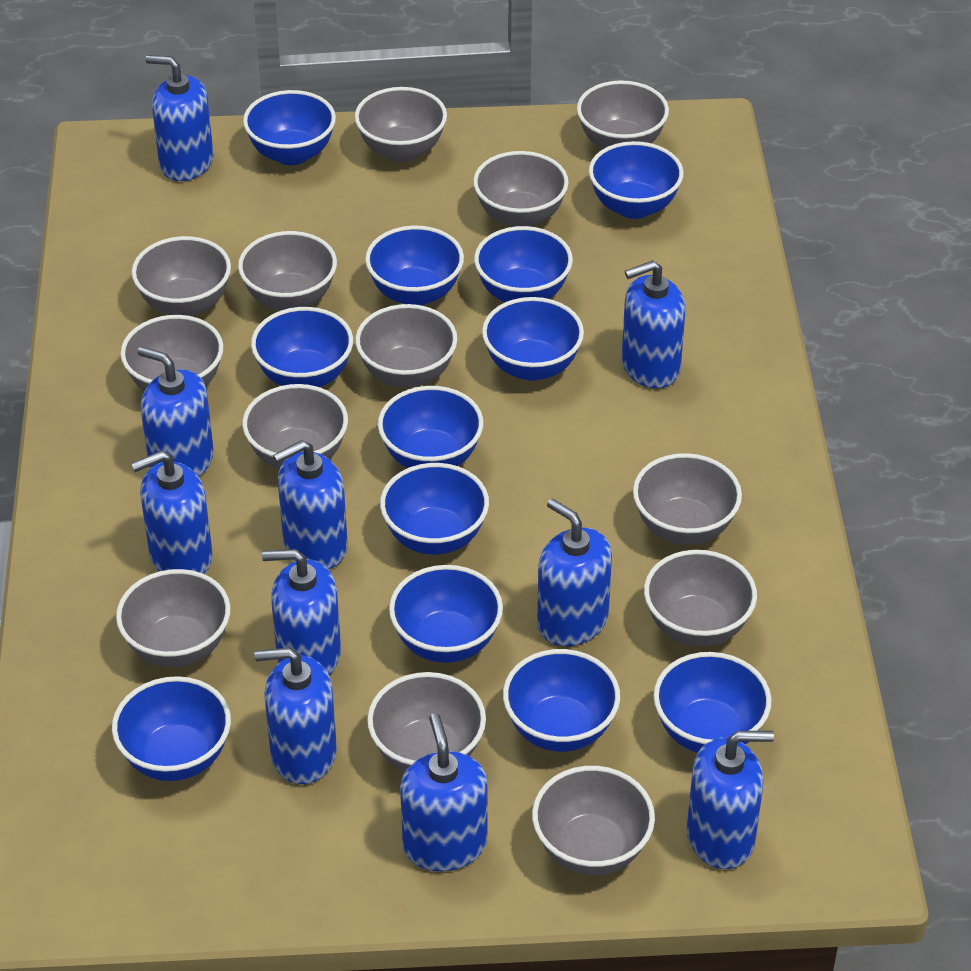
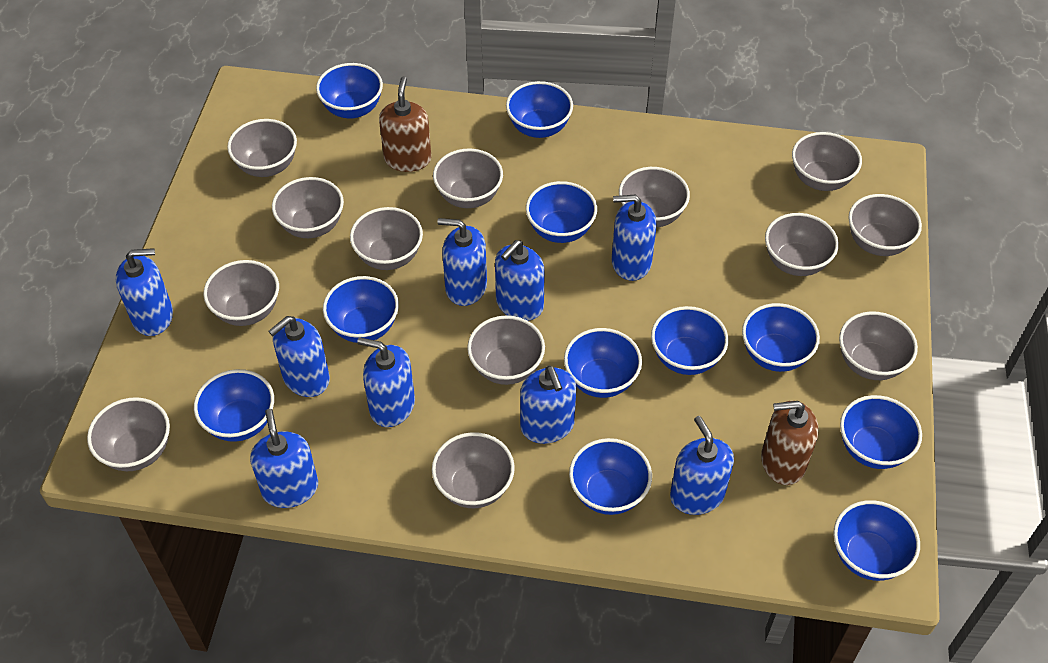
blue bowl: 12 -> 11
blue soap dispenser: 10 -> 9
brown soap dispenser: 0 -> 2

